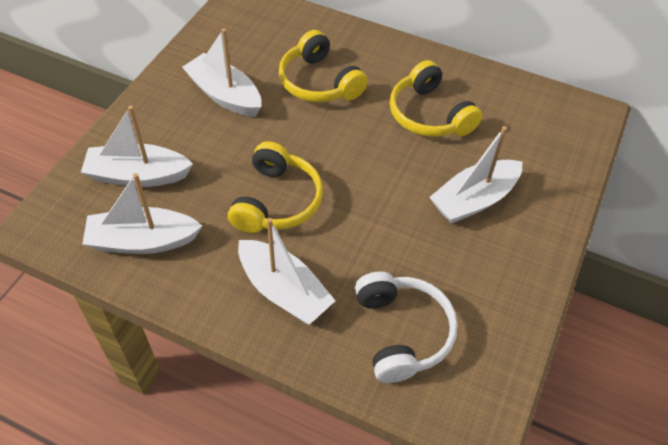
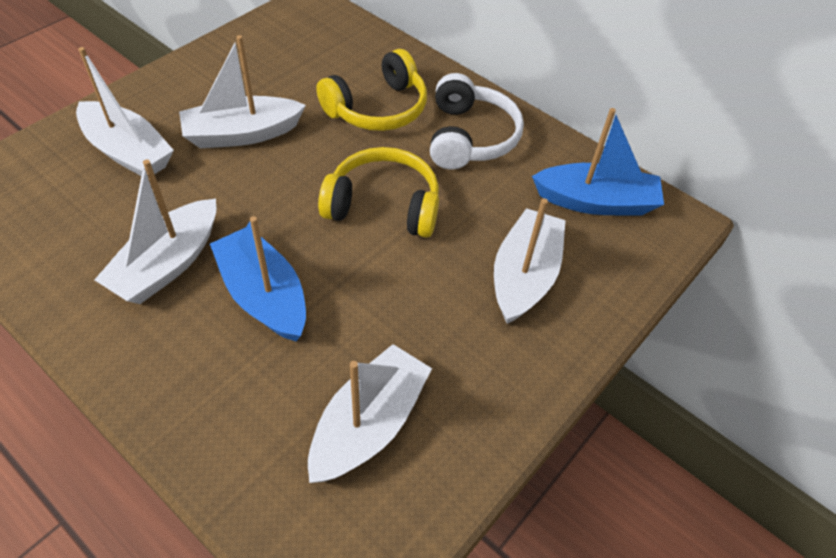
blue boat: 0 -> 2
yellow headphones: 3 -> 2

